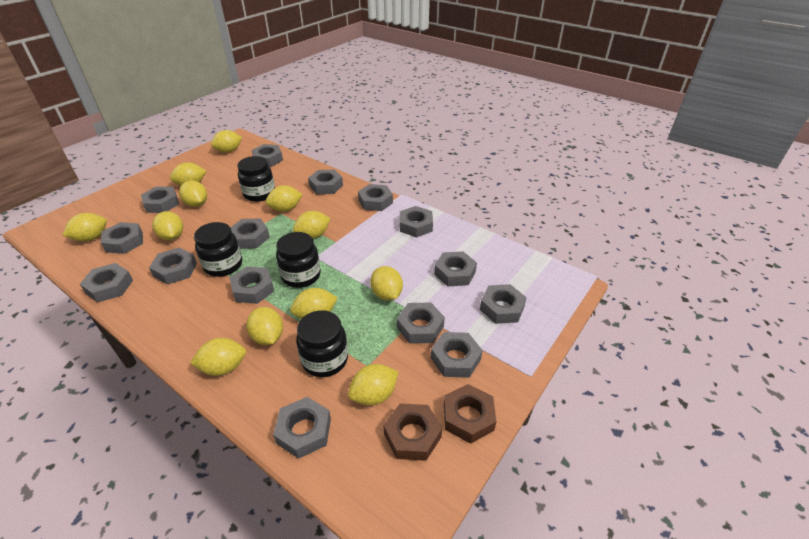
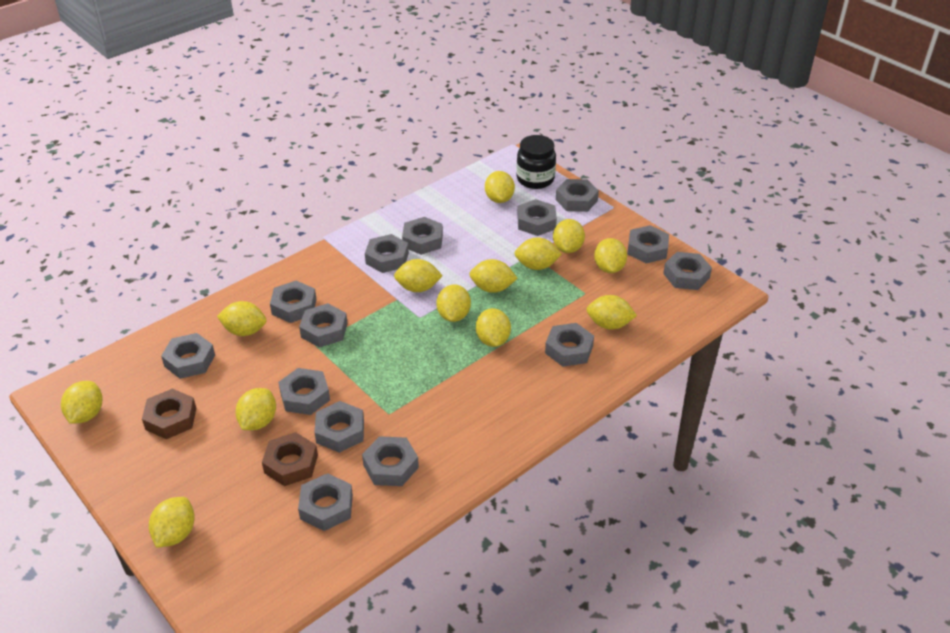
black jar: 4 -> 1
grey nut: 15 -> 14
yellow lemon: 12 -> 13

